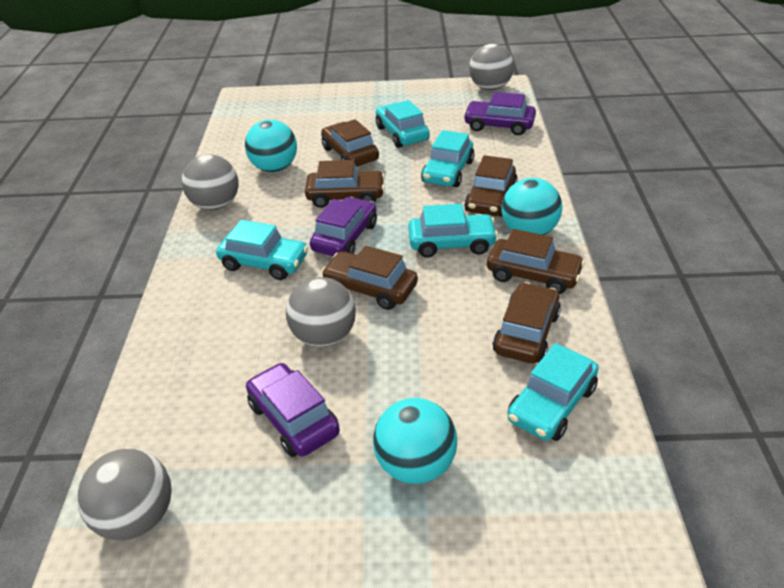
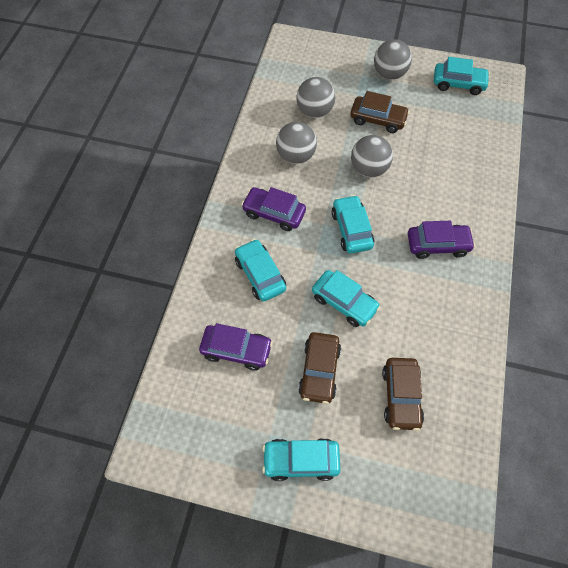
brown car: 6 -> 3
turquoise ball: 3 -> 0

